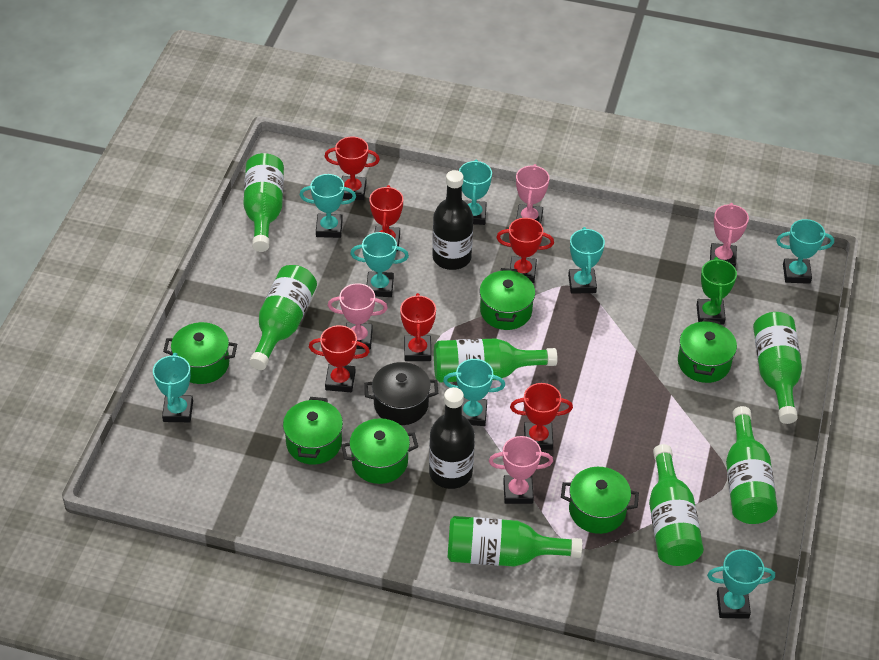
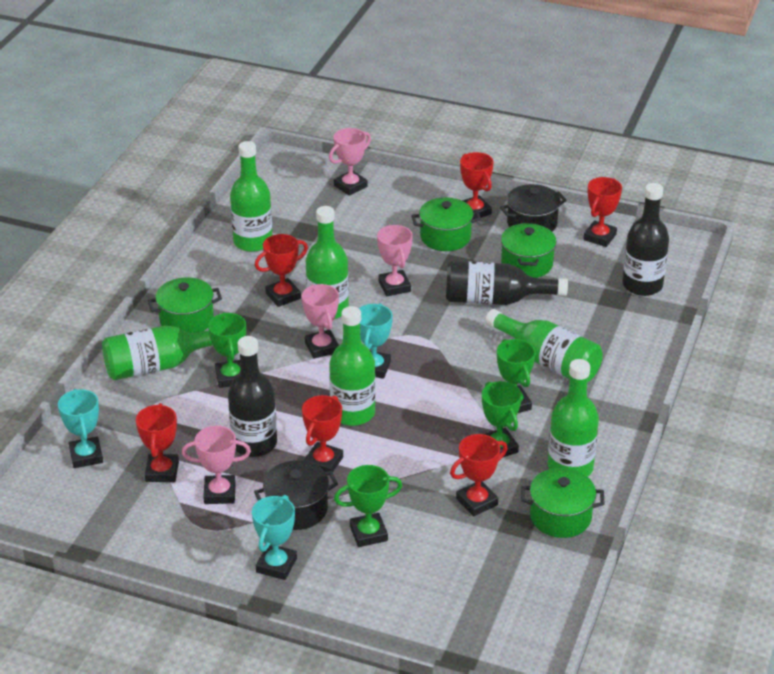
black bottle: 2 -> 3
black pot: 1 -> 2
green bottle: 7 -> 6
green pot: 6 -> 4
green trophy: 1 -> 4
turquoise trophy: 8 -> 3

